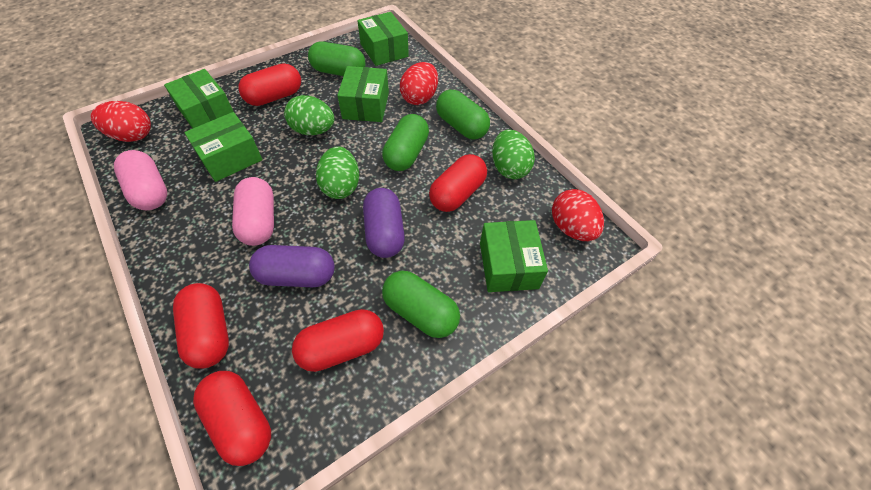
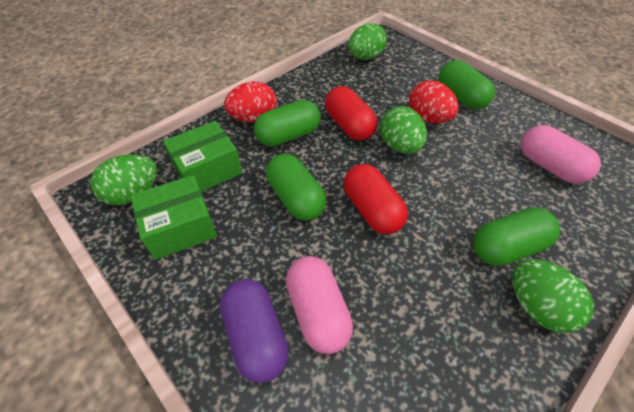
green box: 5 -> 2
green egg: 3 -> 4
purple capsule: 2 -> 1
red capsule: 5 -> 2
red egg: 3 -> 2

